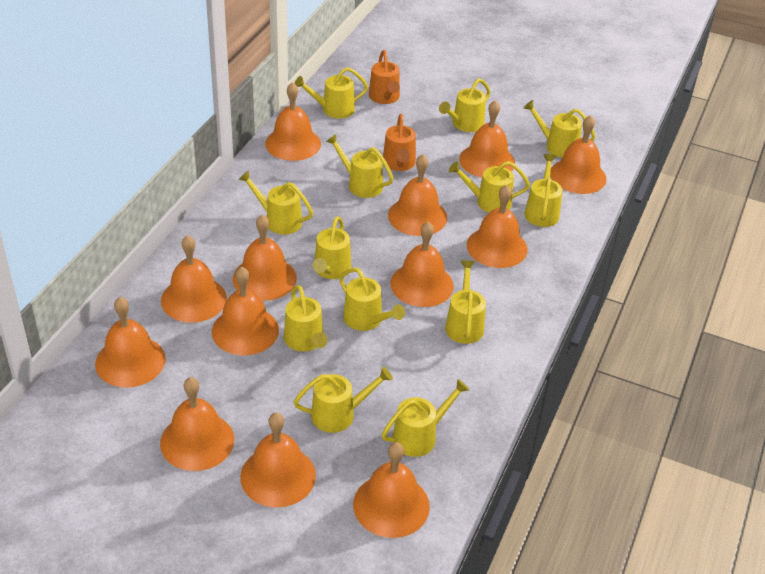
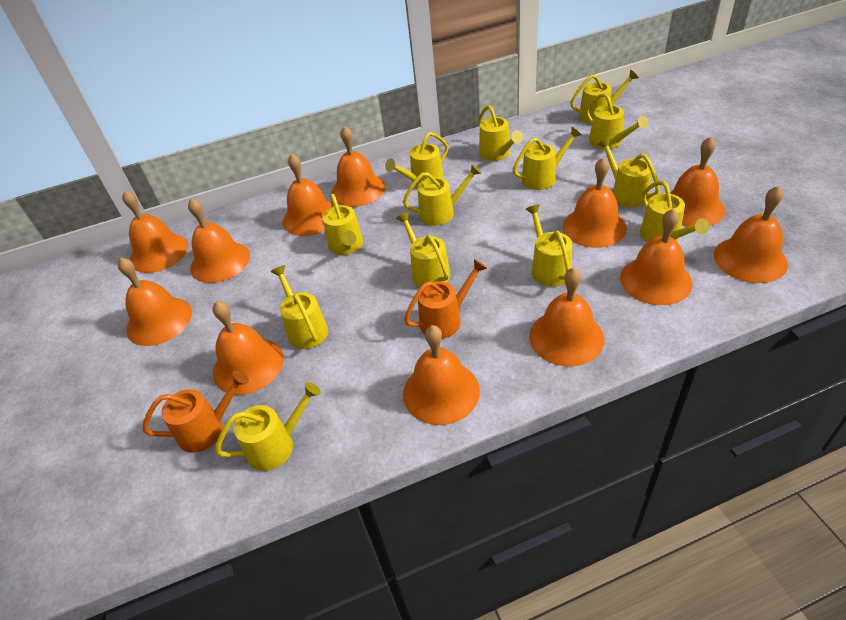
orange bell: 13 -> 12

